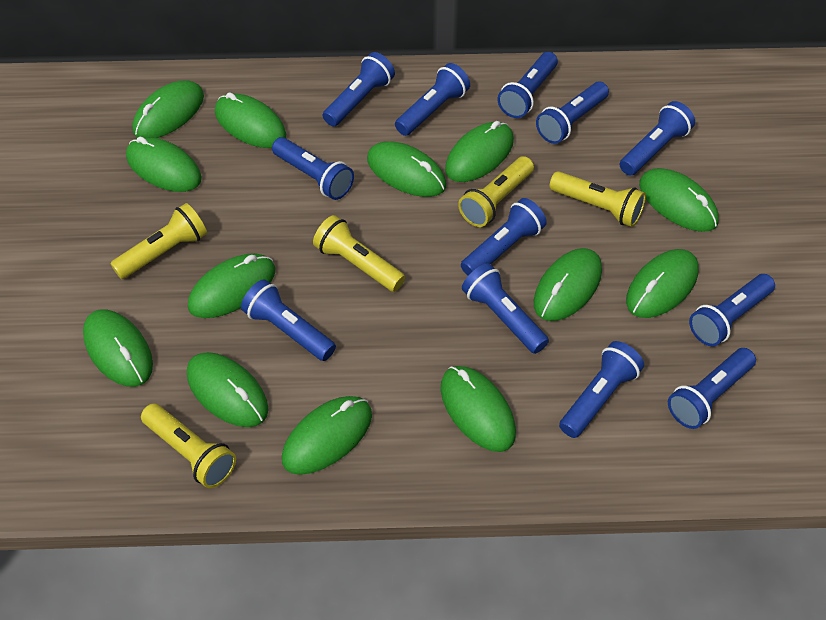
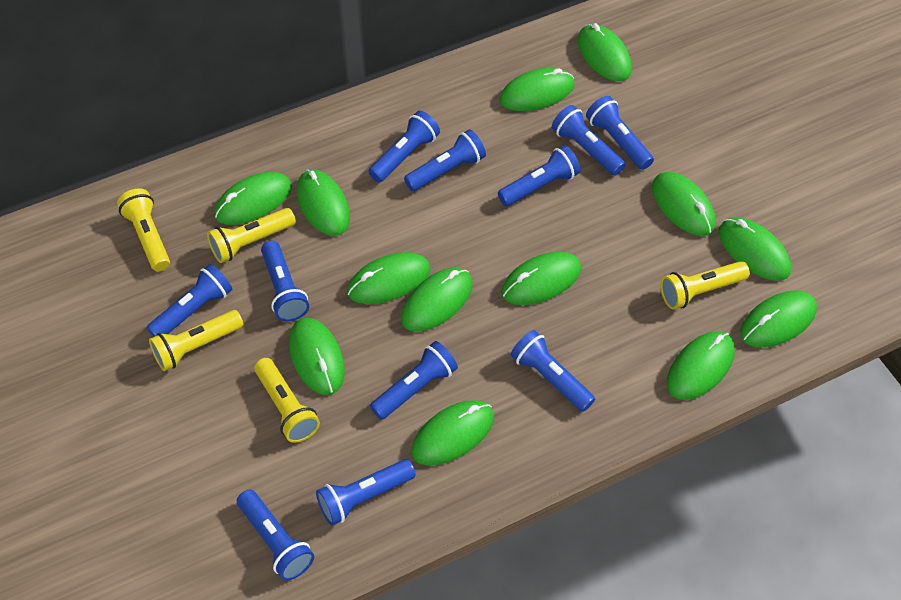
blue flashlight: 12 -> 11

